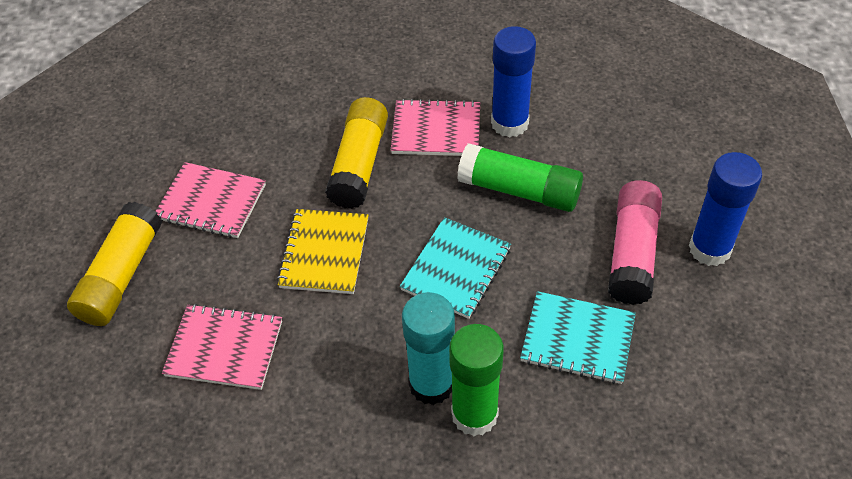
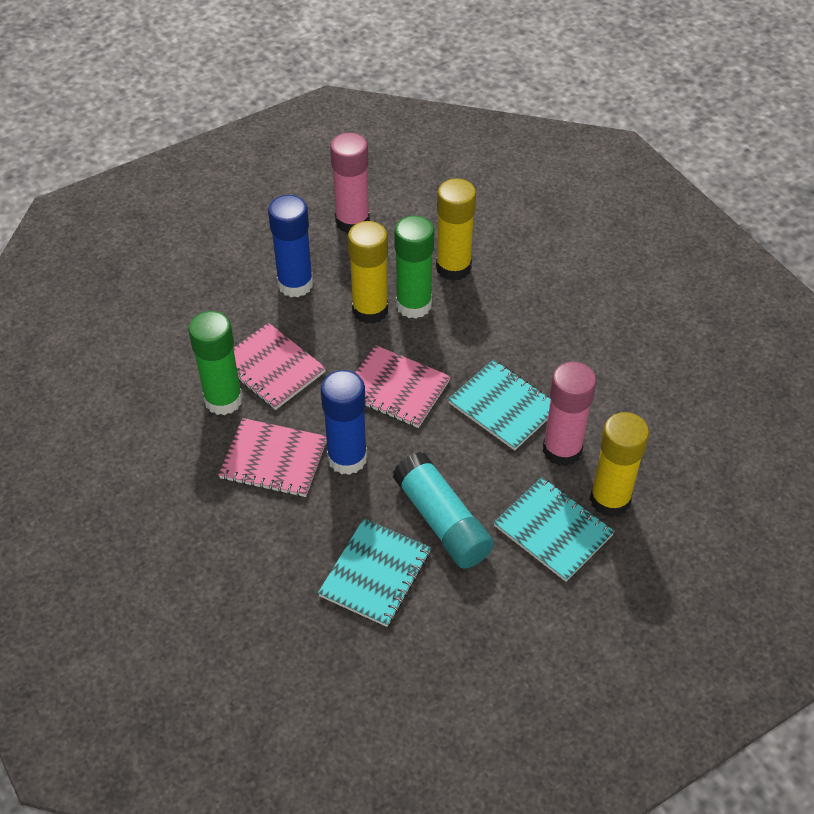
pink glue stick: 1 -> 2
turquoise notebook: 2 -> 3
yellow glue stick: 2 -> 3
yellow notebook: 1 -> 0

